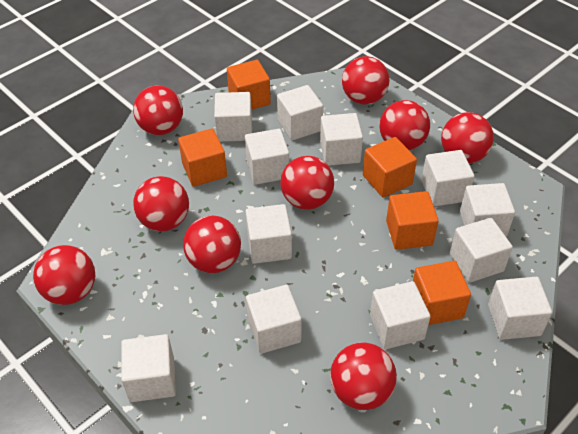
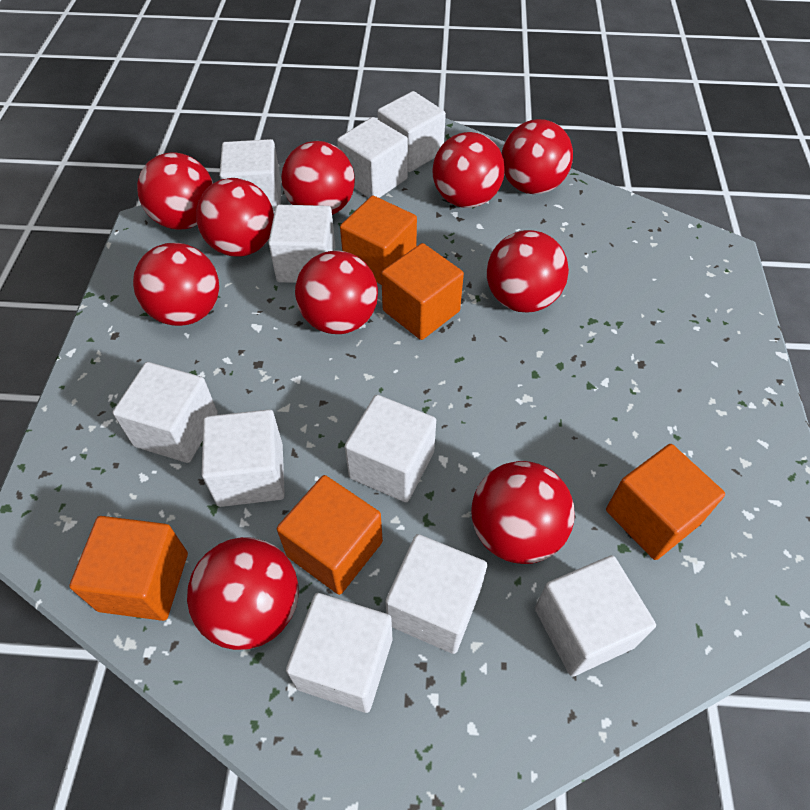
red ball: 9 -> 10
white cube: 12 -> 10

